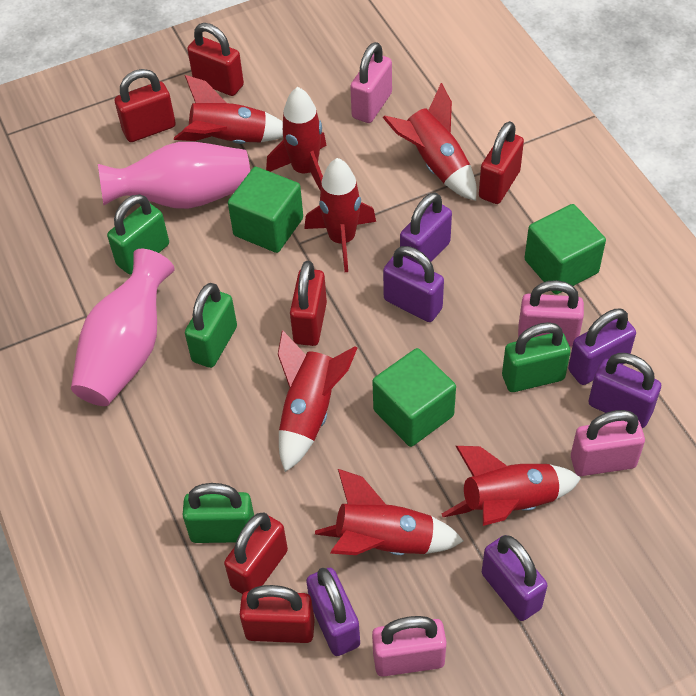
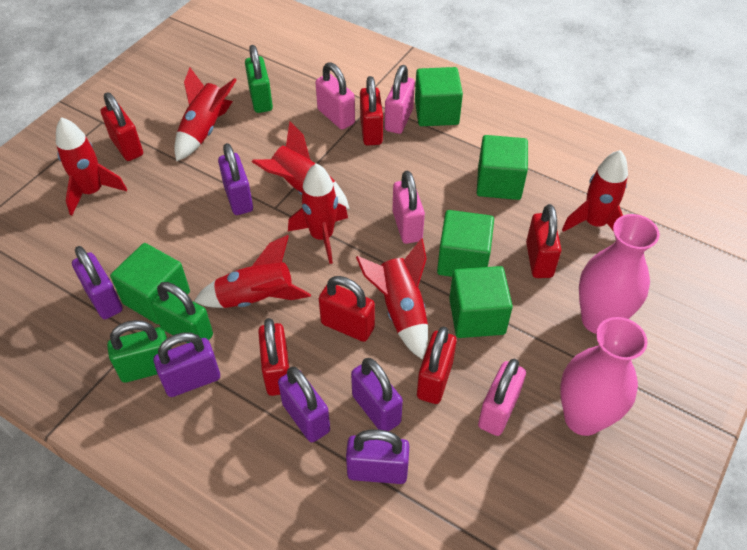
green cube: 3 -> 5
green padlock: 4 -> 3

